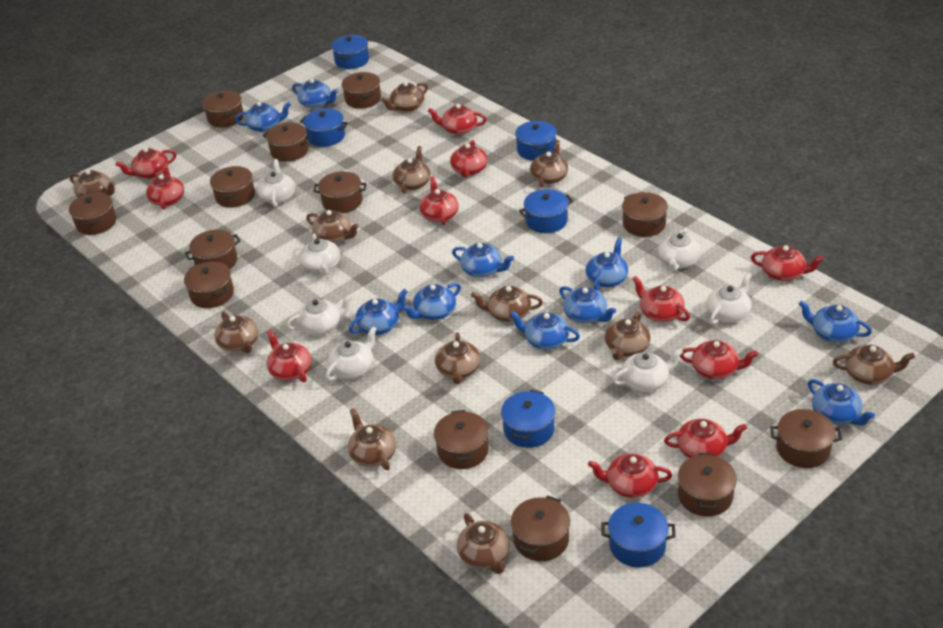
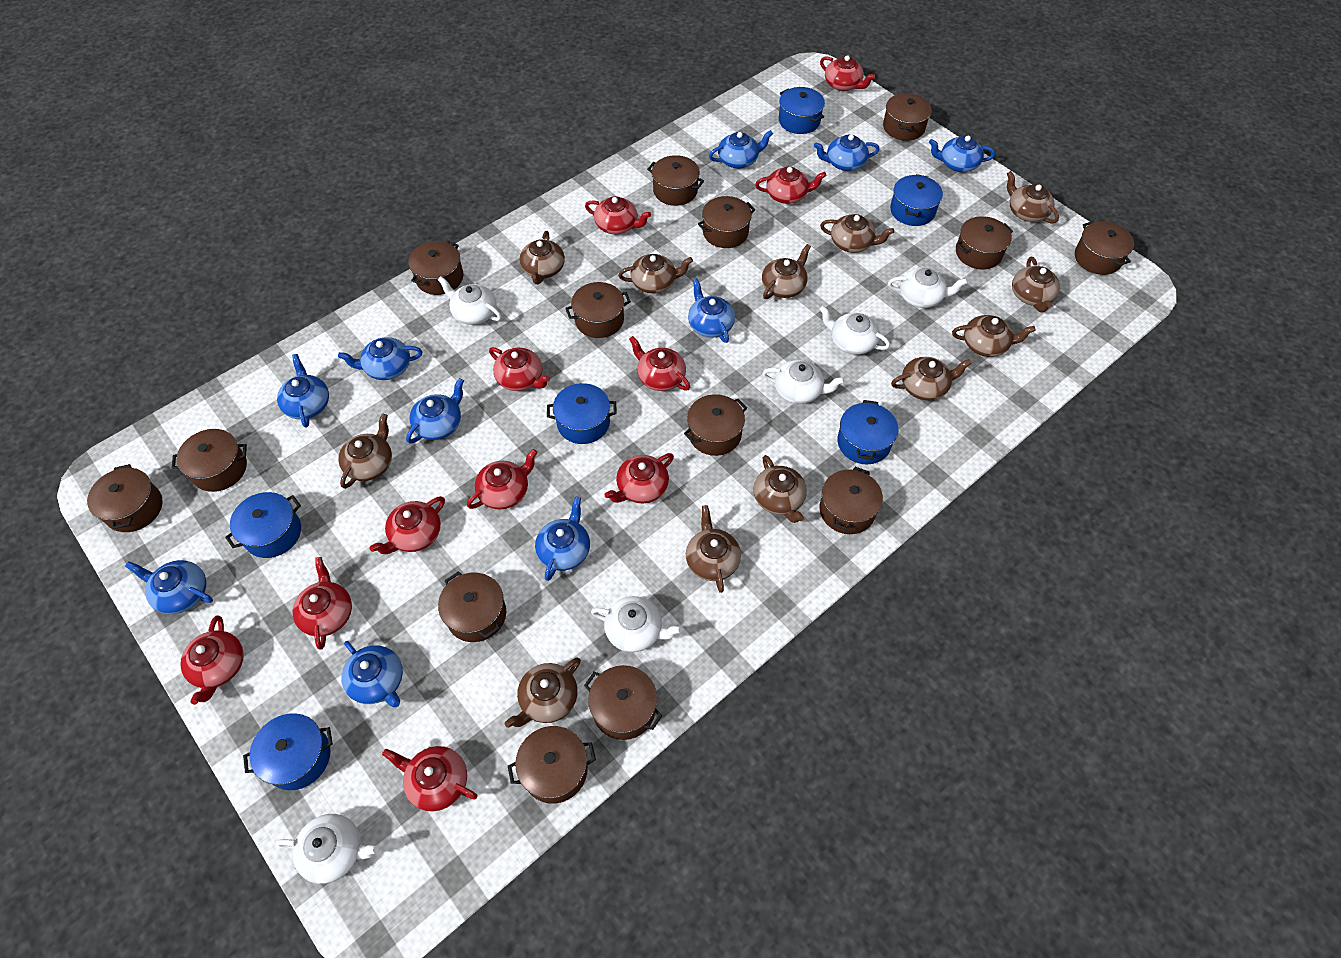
brown pot: 13 -> 14
white teapot: 7 -> 6

